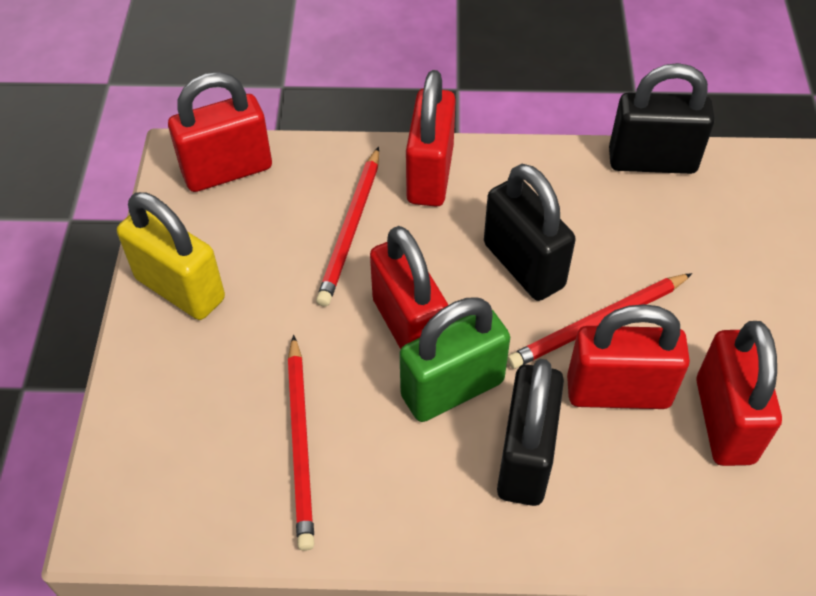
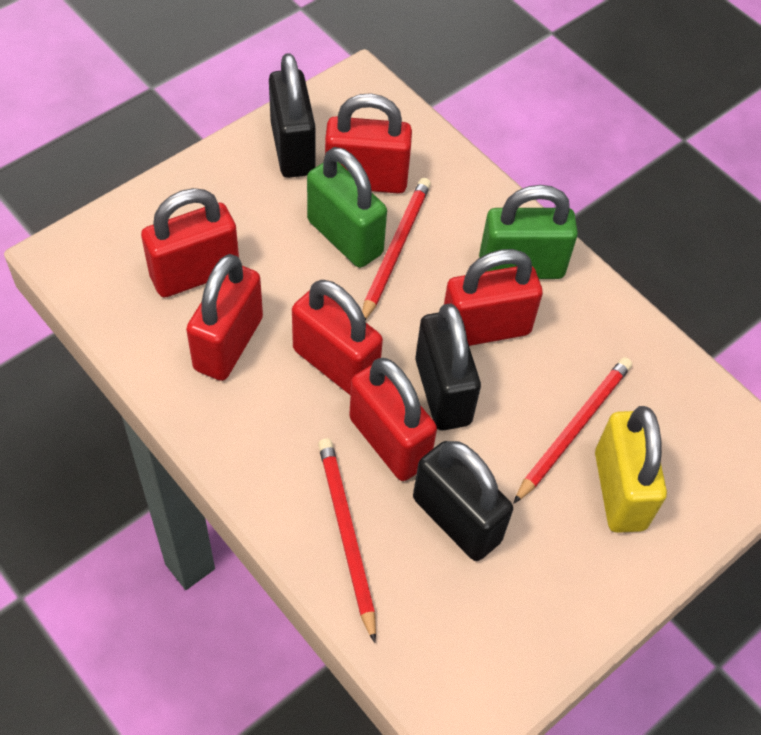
green padlock: 1 -> 2
red padlock: 5 -> 6

